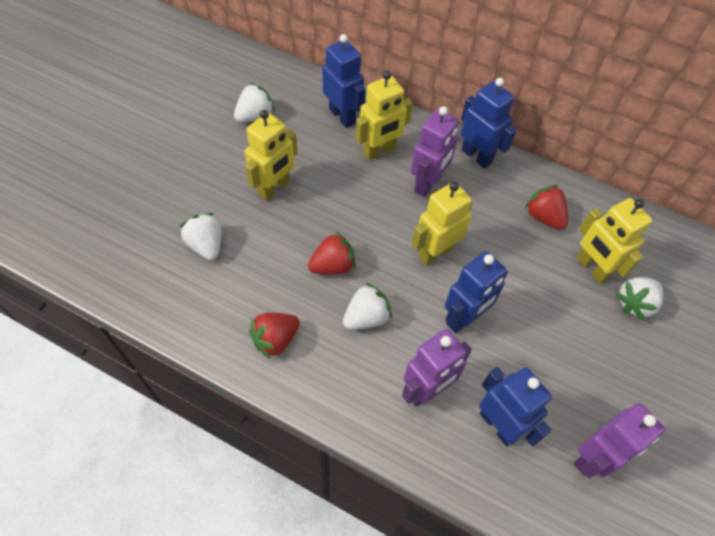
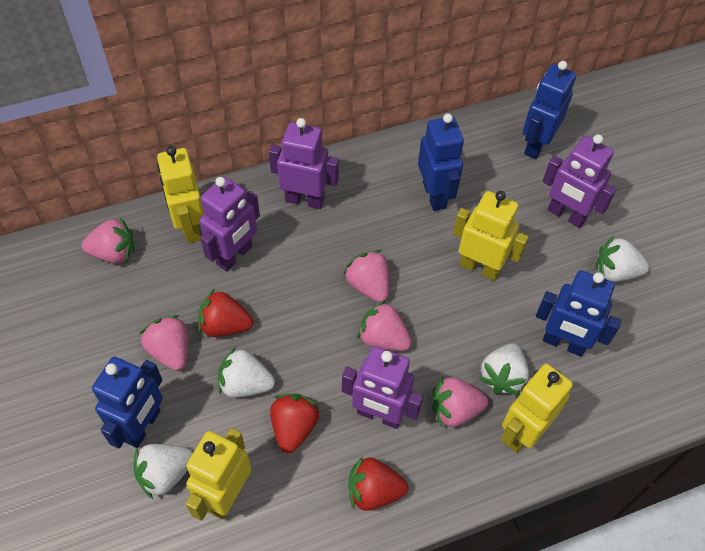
pink strawberry: 0 -> 5
purple robot: 3 -> 4

